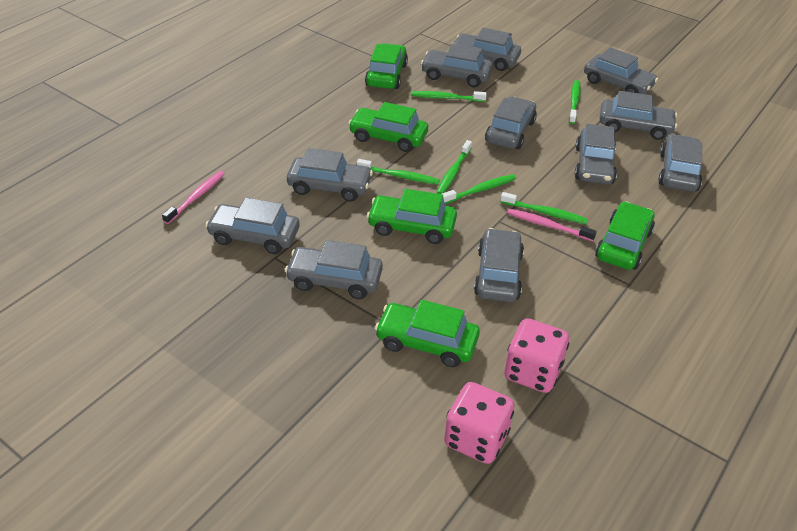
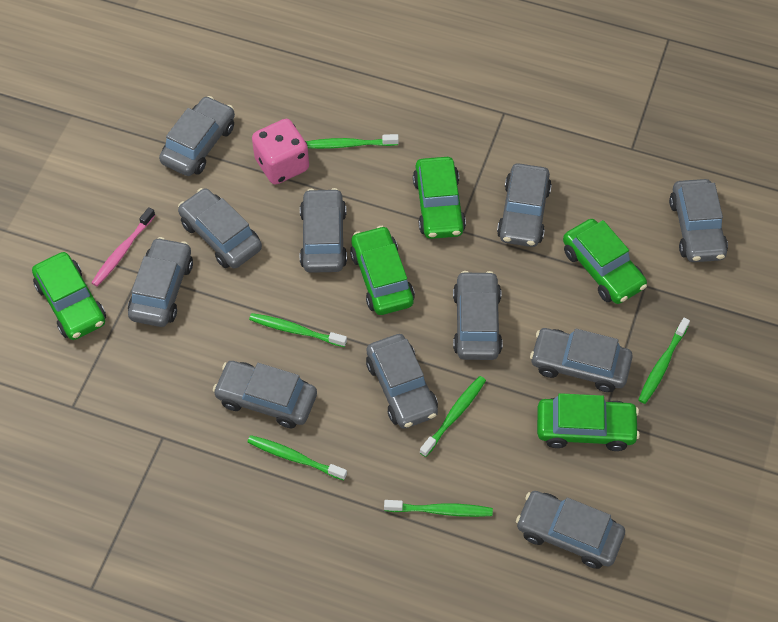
pink dice: 2 -> 1
pink toothbrush: 2 -> 1

